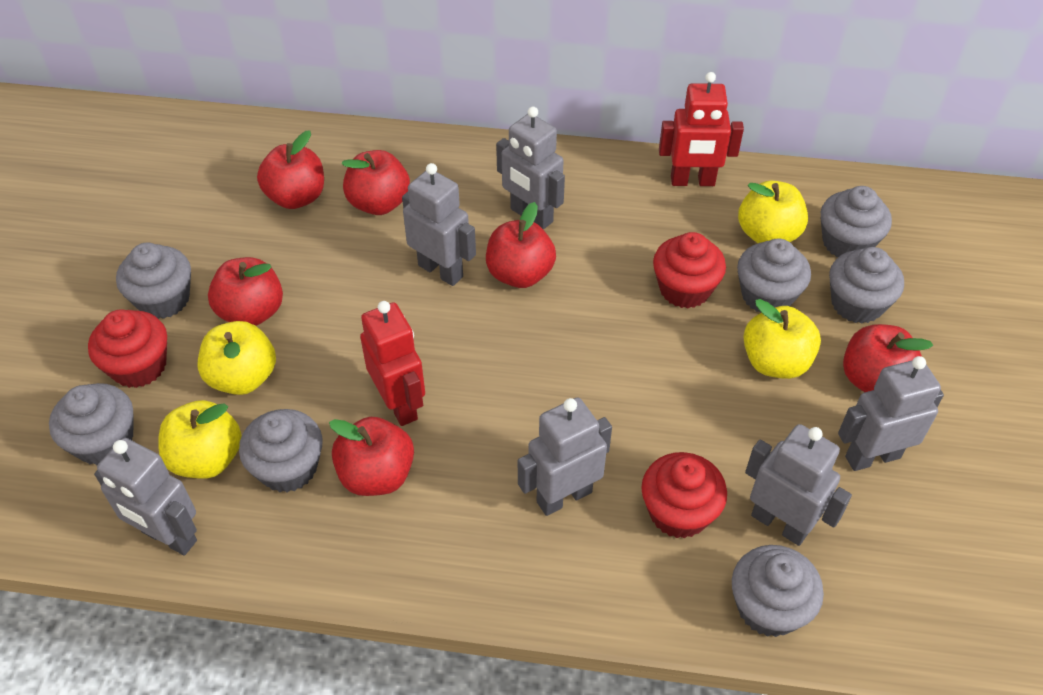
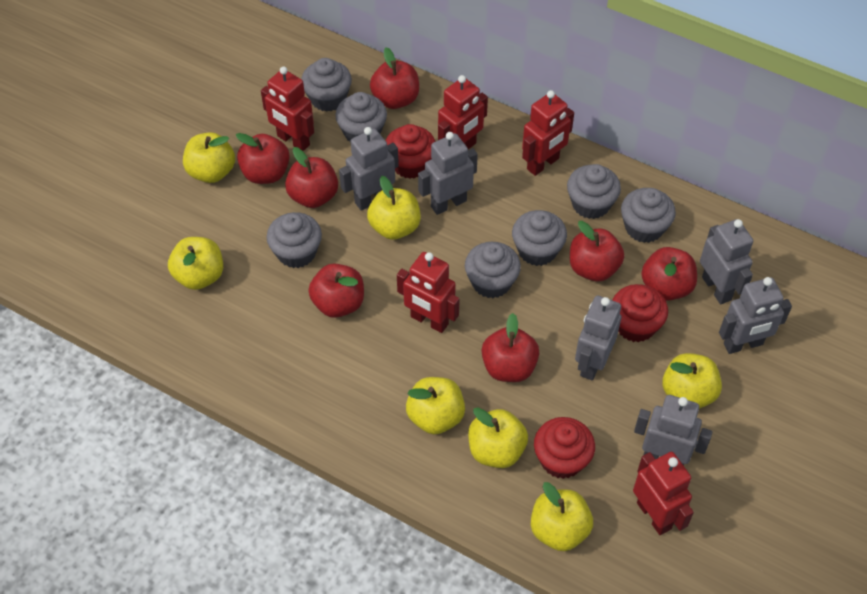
red apple: 6 -> 7
red robot: 2 -> 5
yellow apple: 4 -> 7

